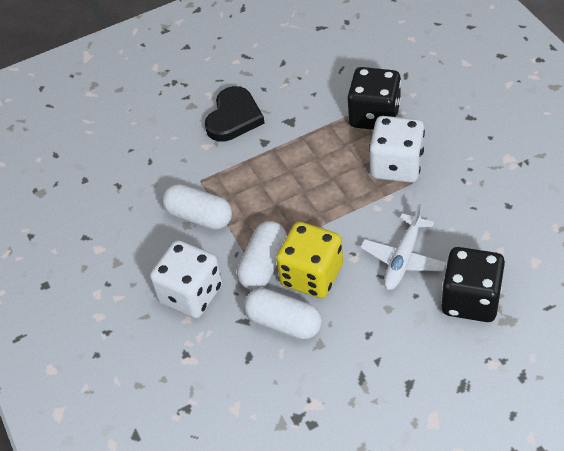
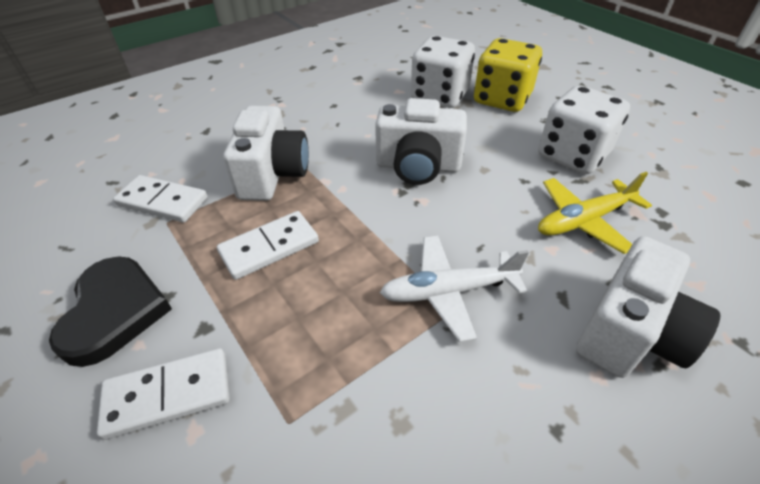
black dice: 2 -> 0
white camera: 0 -> 3
white capsule: 3 -> 0
white domino: 0 -> 3
yellow plane: 0 -> 1

